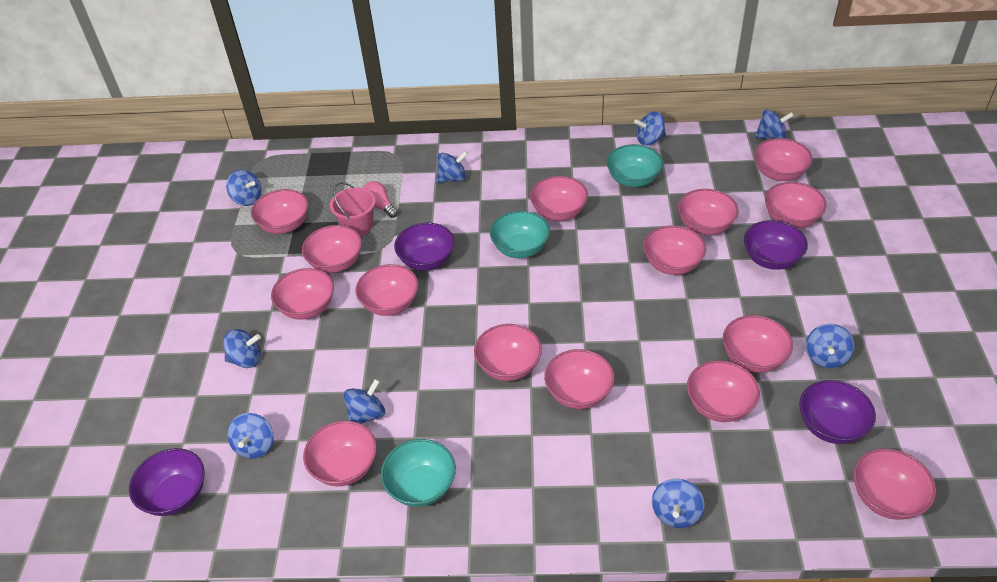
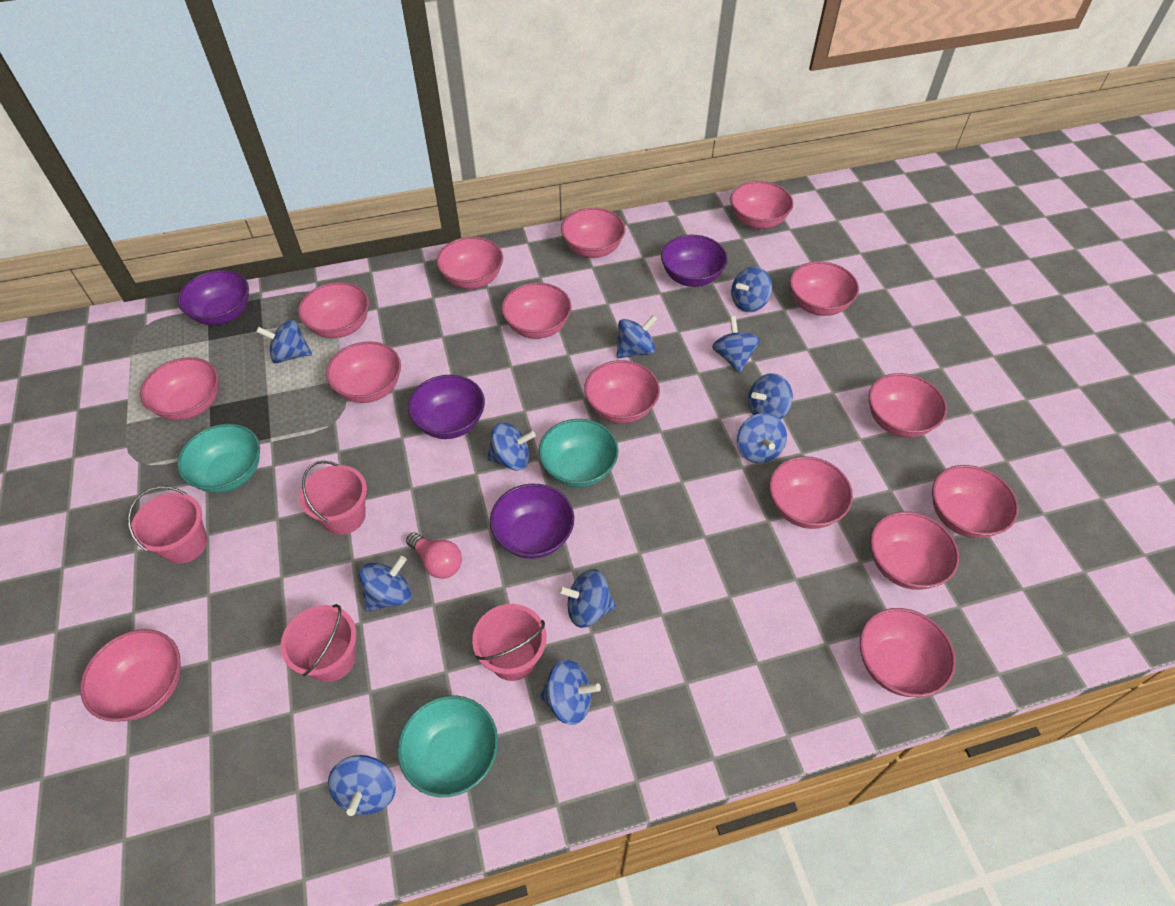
blue spinning top: 9 -> 11
pink bucket: 1 -> 4

